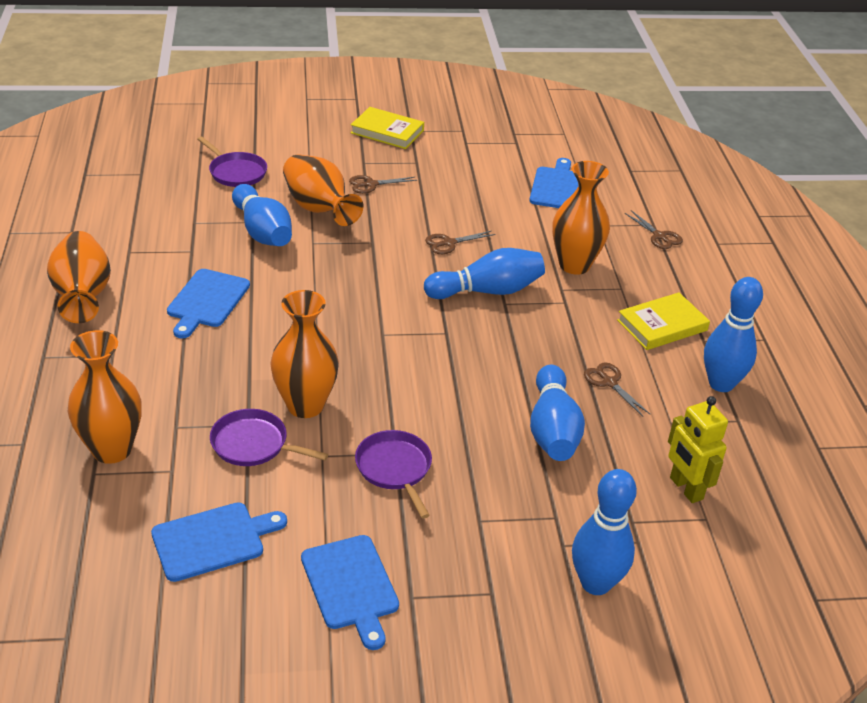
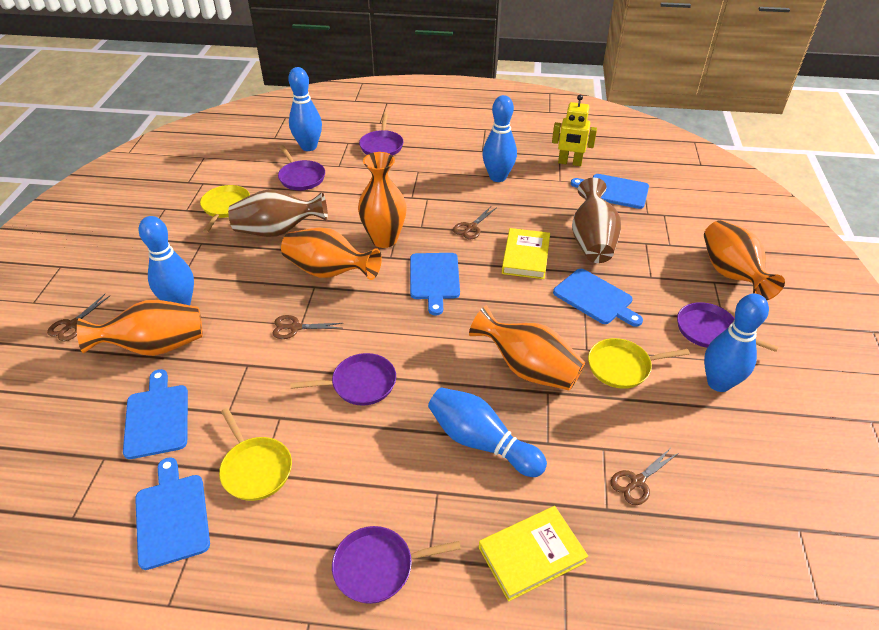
blue cutting board: 4 -> 5
brown vase: 0 -> 2
purple pan: 3 -> 5
yellow pan: 0 -> 3

